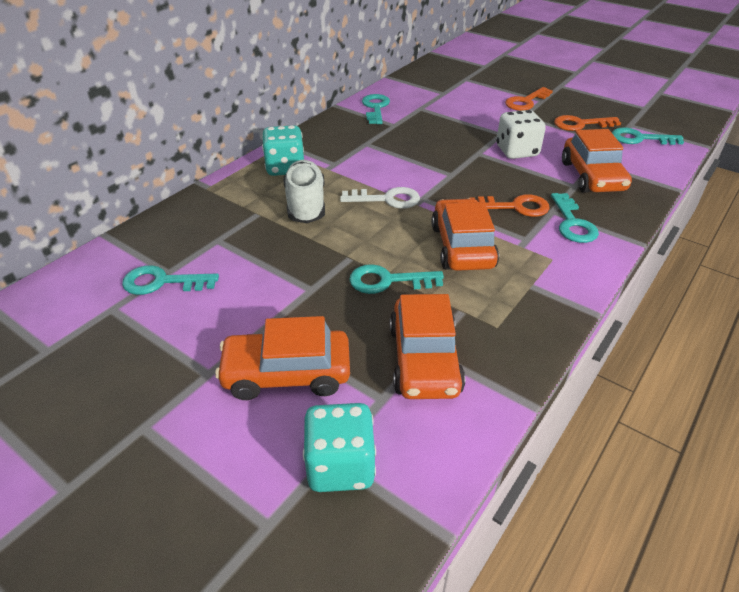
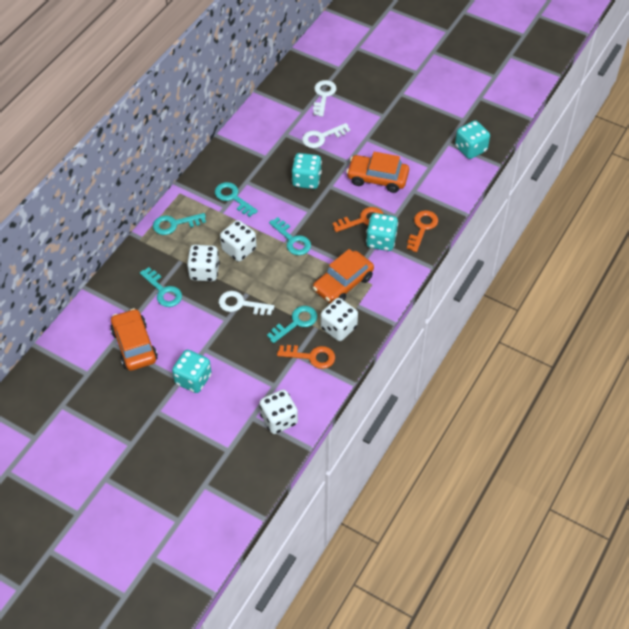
orange car: 4 -> 3
turquoise dice: 2 -> 4
white dice: 1 -> 4
white key: 1 -> 3
white shoe: 1 -> 0

